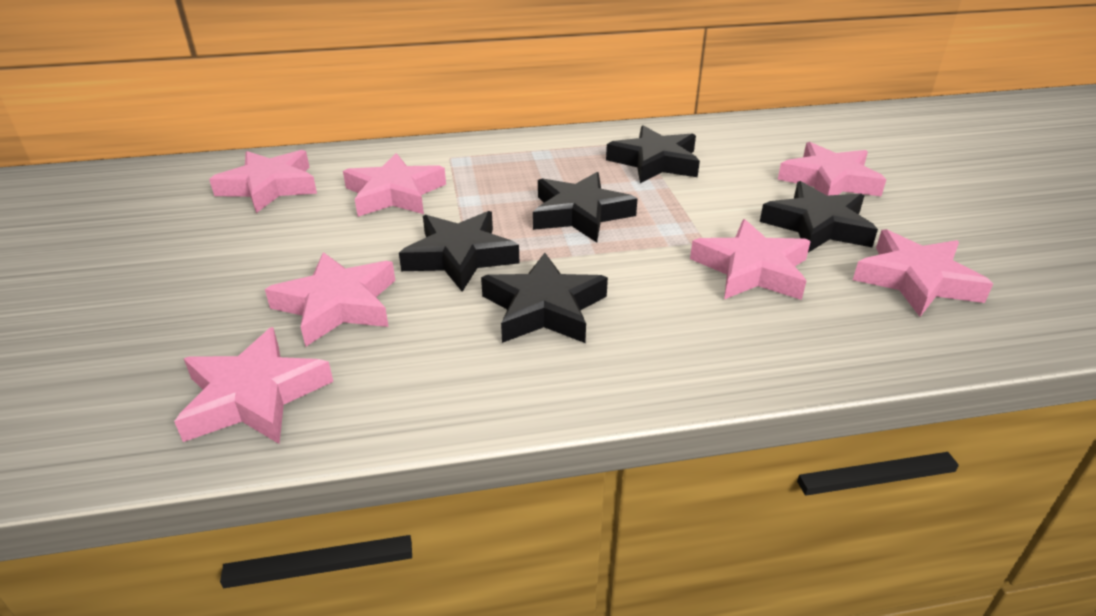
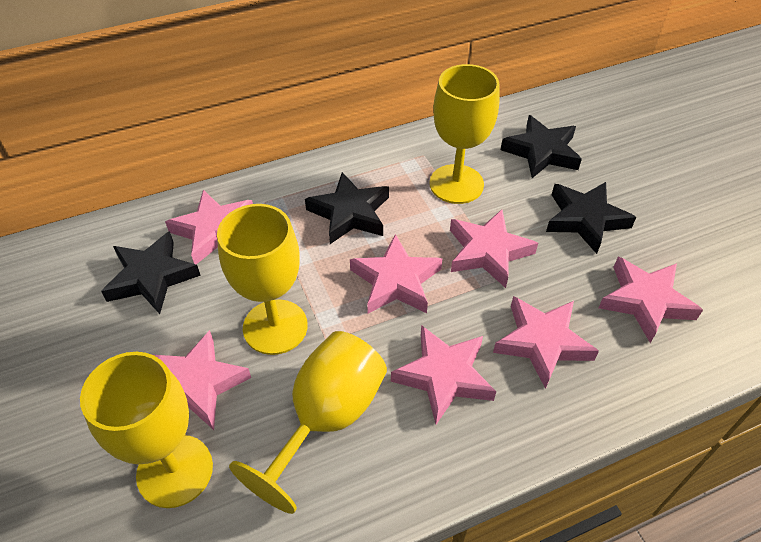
black star: 5 -> 4
yellow goblet: 0 -> 4

